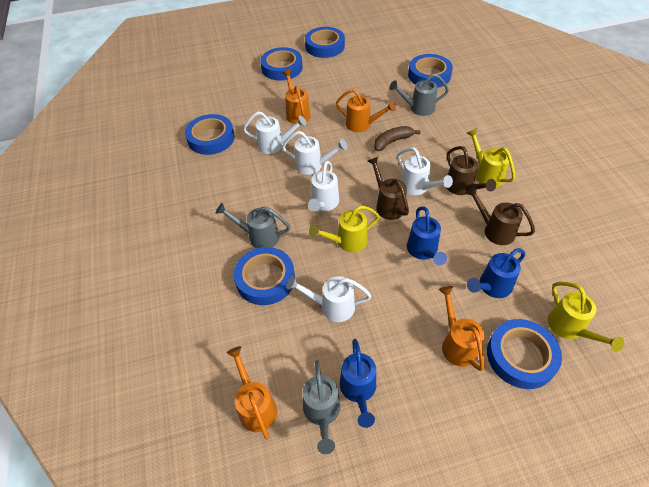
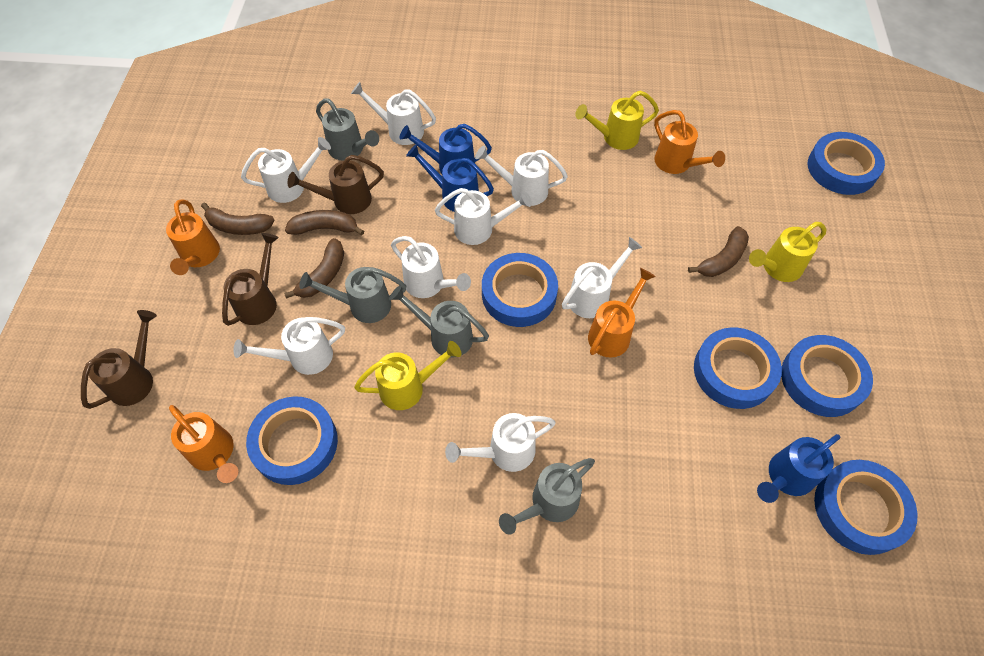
brown banana: 1 -> 4
grey watering can: 3 -> 4
white watering can: 5 -> 8

